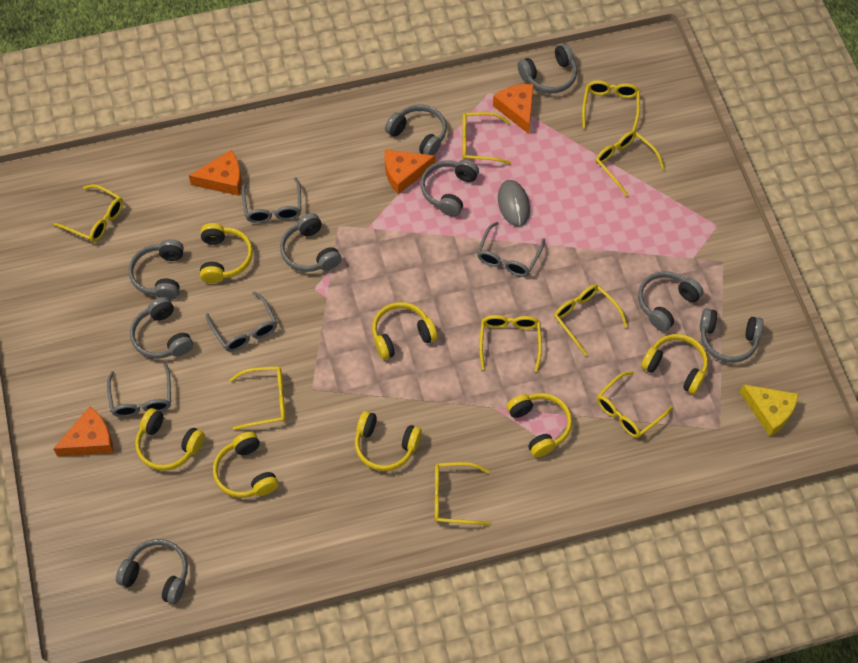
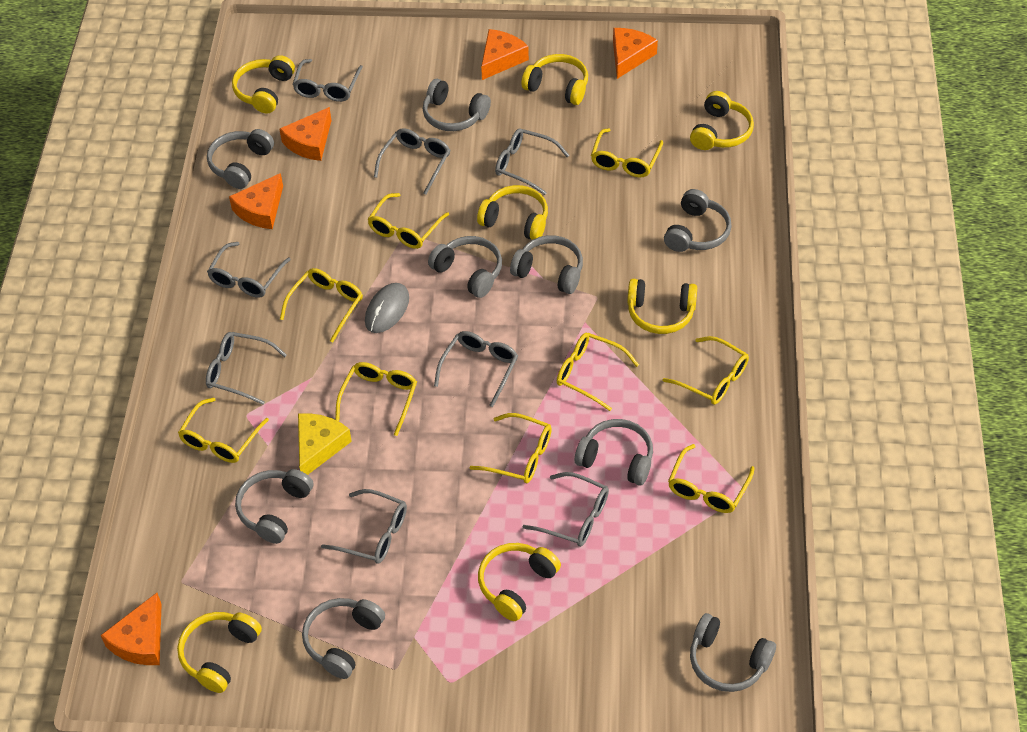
grey glasses: 4 -> 8
orange cheese: 4 -> 5

